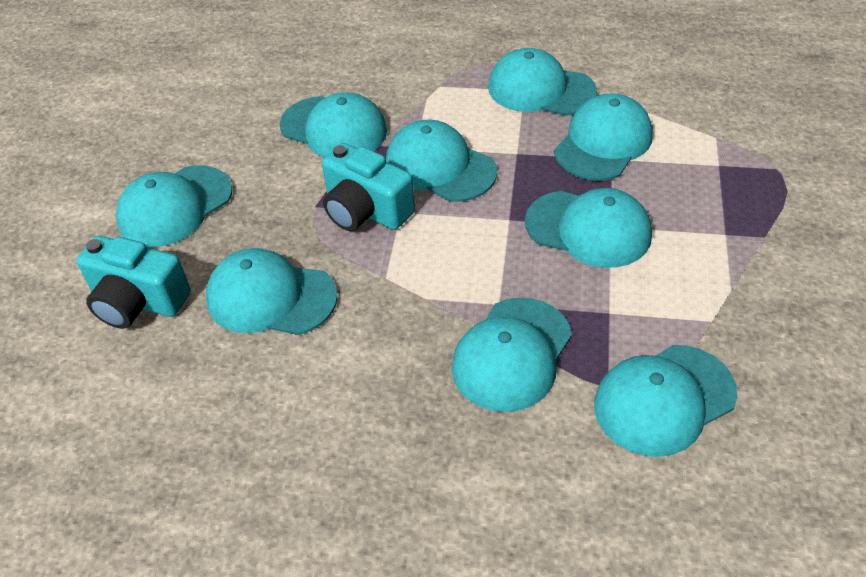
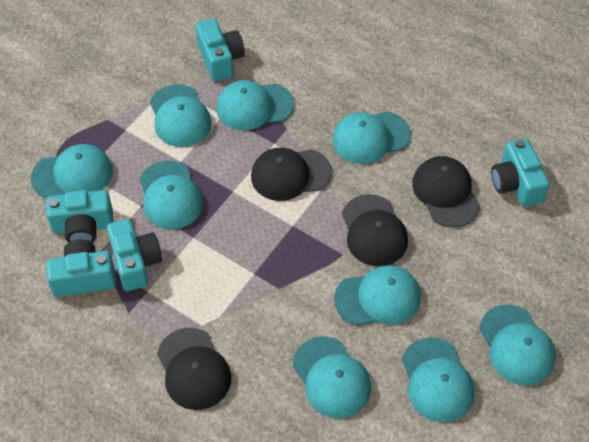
black cap: 0 -> 4
turquoise camera: 2 -> 5

